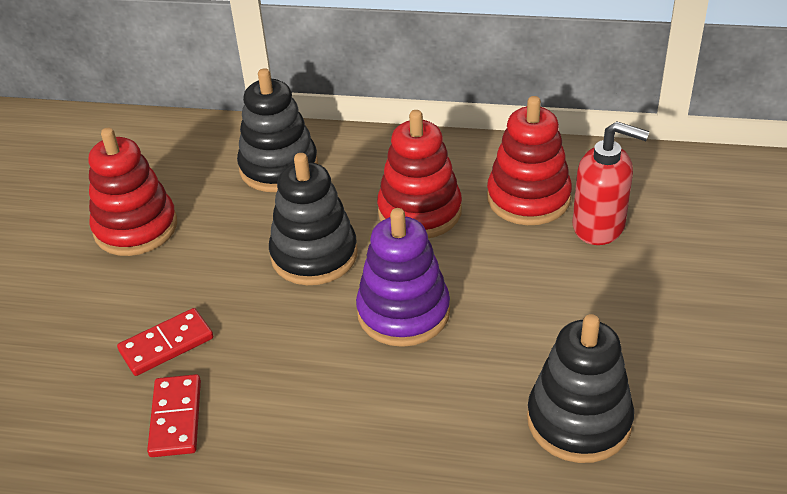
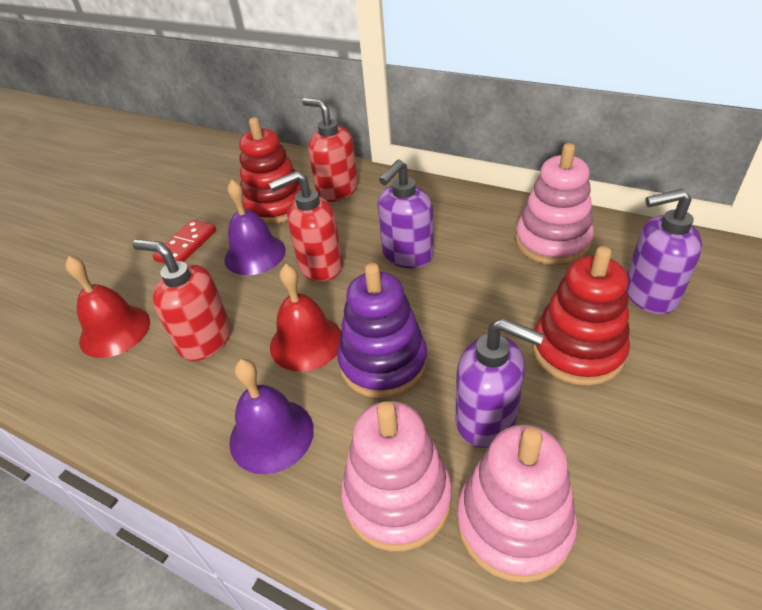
black stacking toy: 3 -> 0
pink stacking toy: 0 -> 3
purple bell: 0 -> 2
purple soap dispenser: 0 -> 3
red bell: 0 -> 2
red domino: 2 -> 1
red soap dispenser: 1 -> 3
red stacking toy: 3 -> 2

